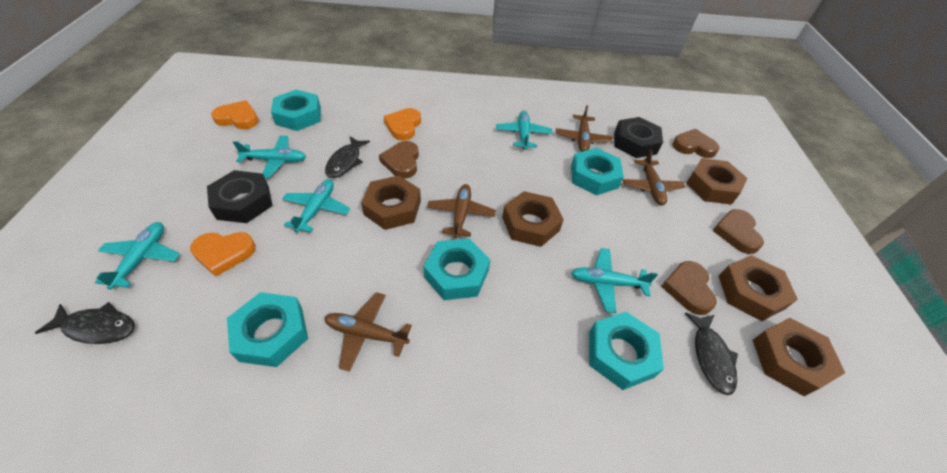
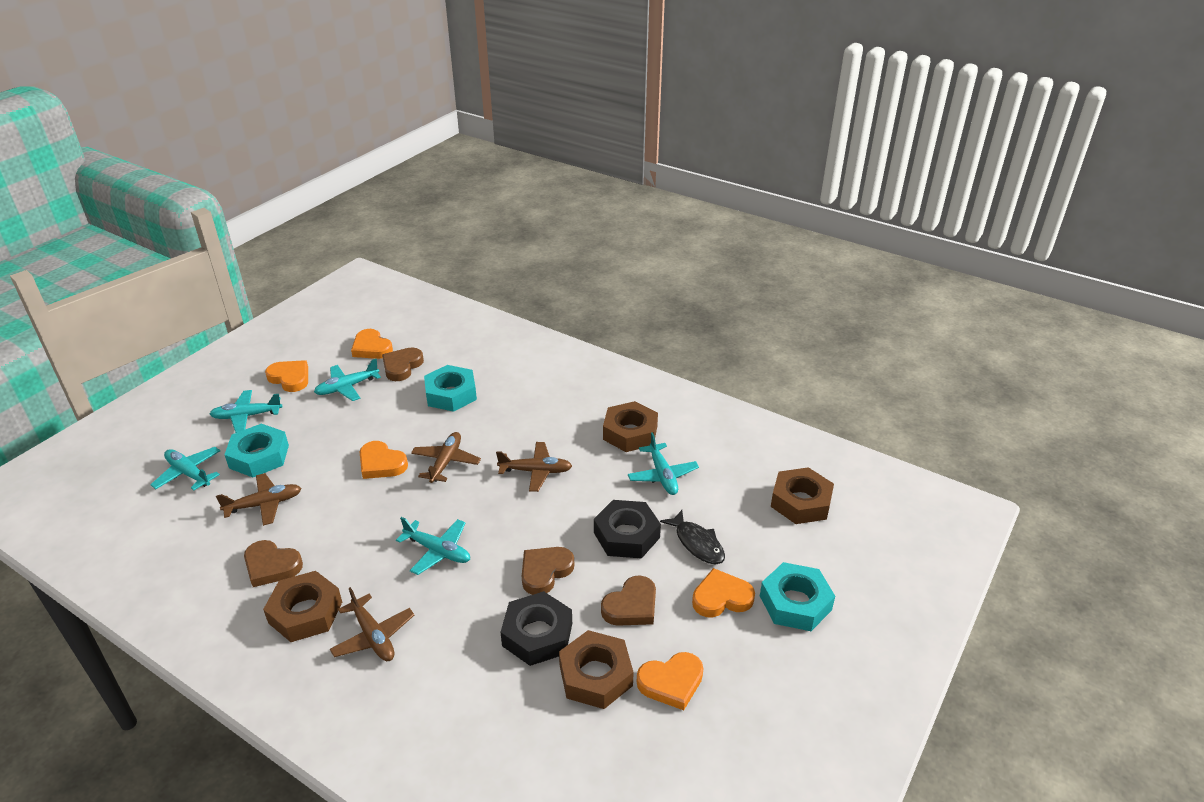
black fish: 3 -> 1
brown nut: 5 -> 4
orange heart: 3 -> 5
turquoise nut: 5 -> 3

